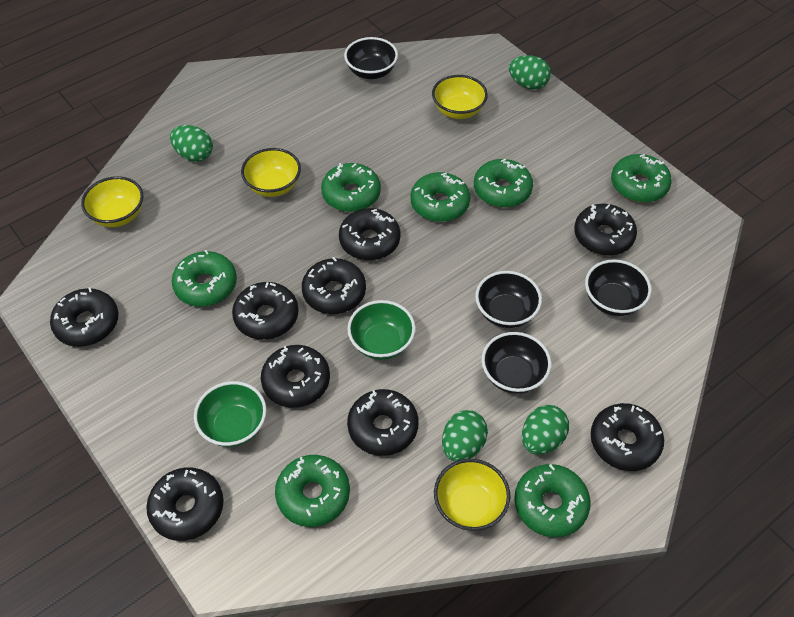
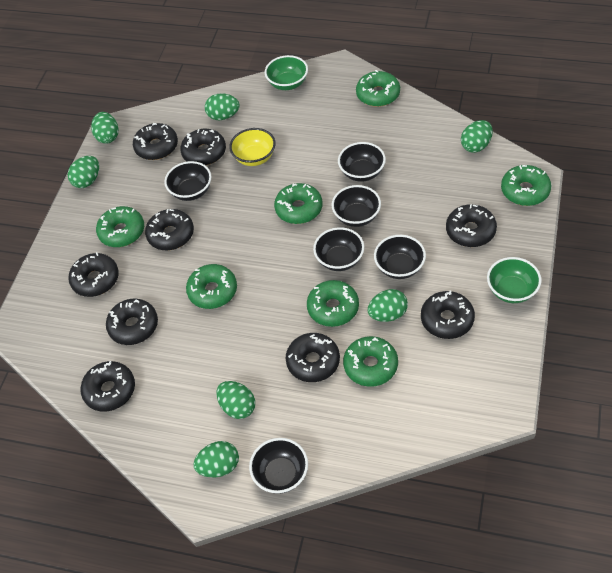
black bowl: 4 -> 6
green egg: 4 -> 7
yellow bowl: 4 -> 1

